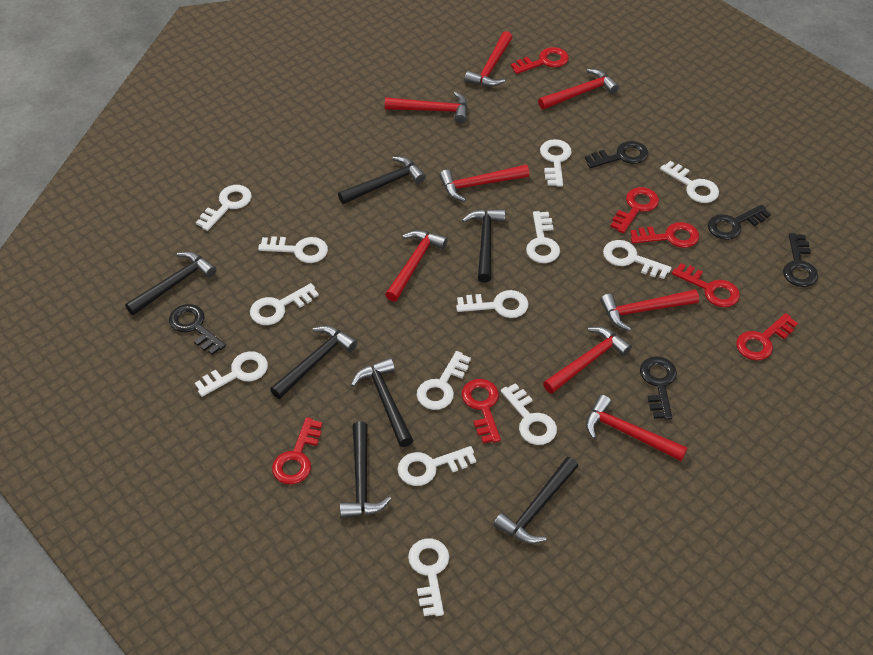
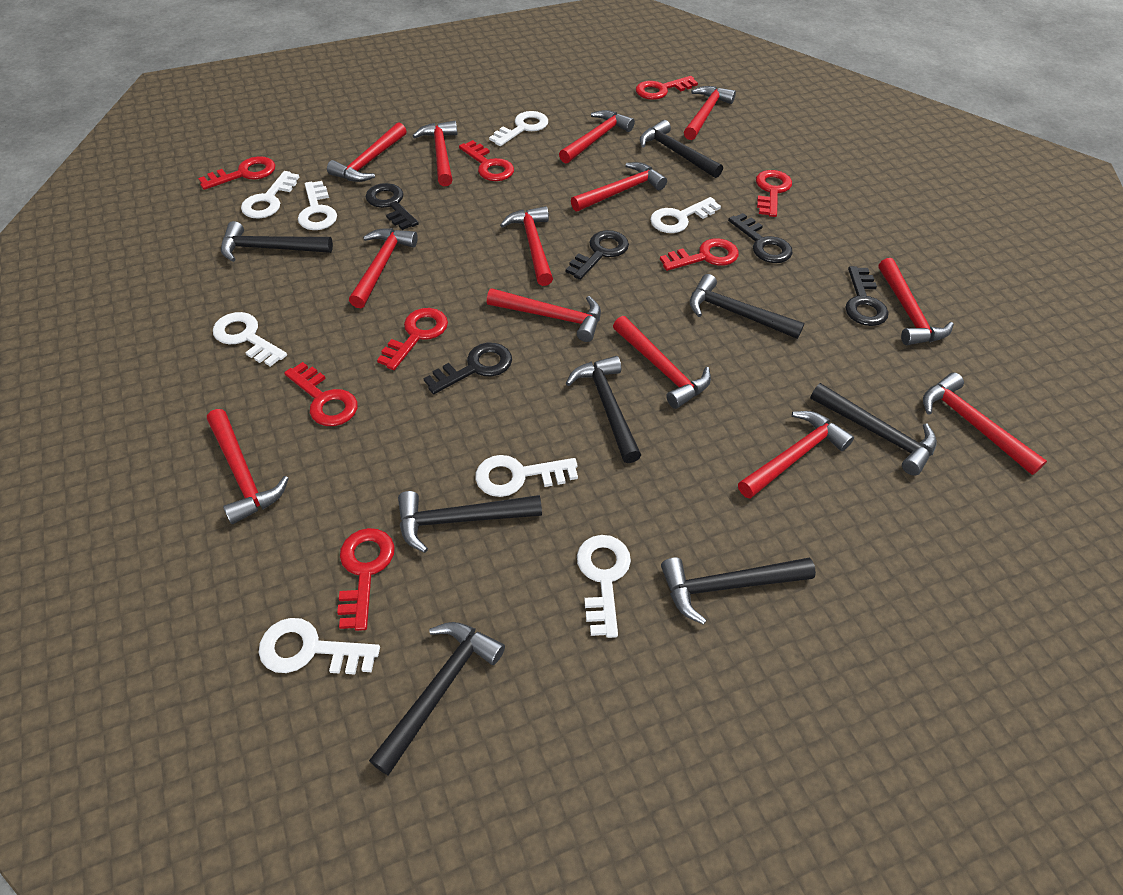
black hammer: 7 -> 8
red hammer: 8 -> 13
red key: 7 -> 8
white key: 13 -> 8

